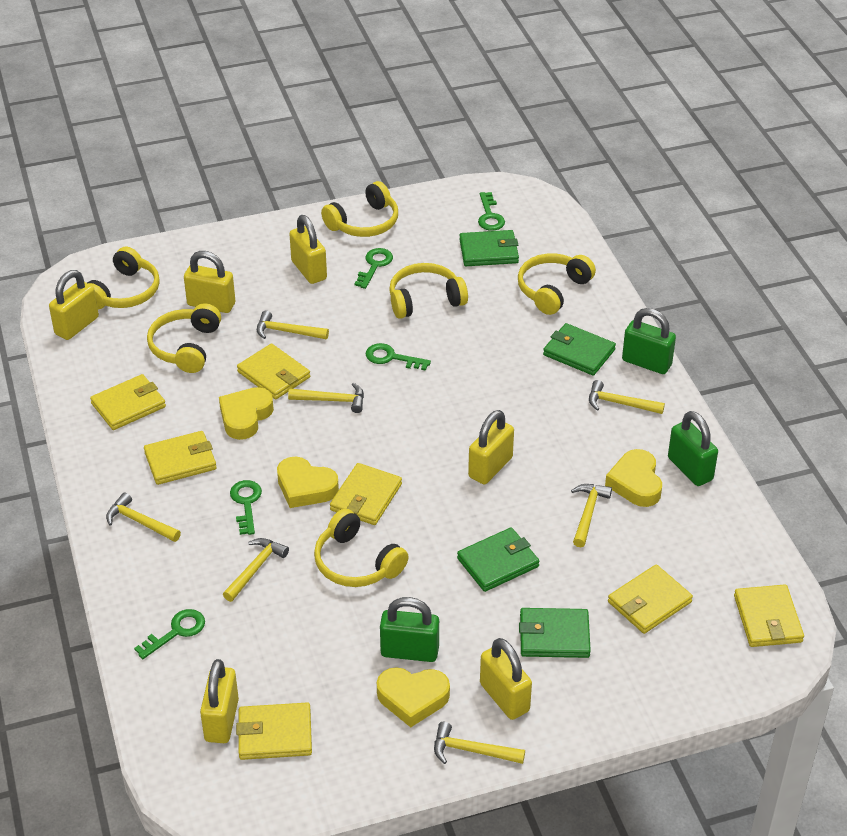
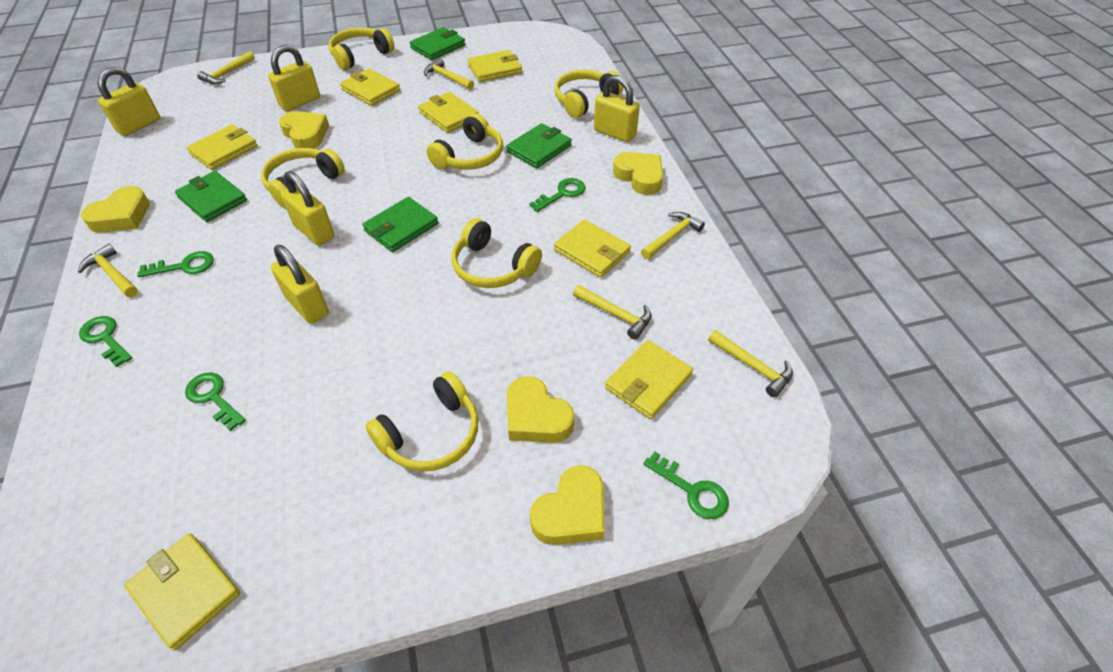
green padlock: 3 -> 0
yellow hammer: 7 -> 6
yellow heart: 4 -> 5
yellow padlock: 6 -> 5

